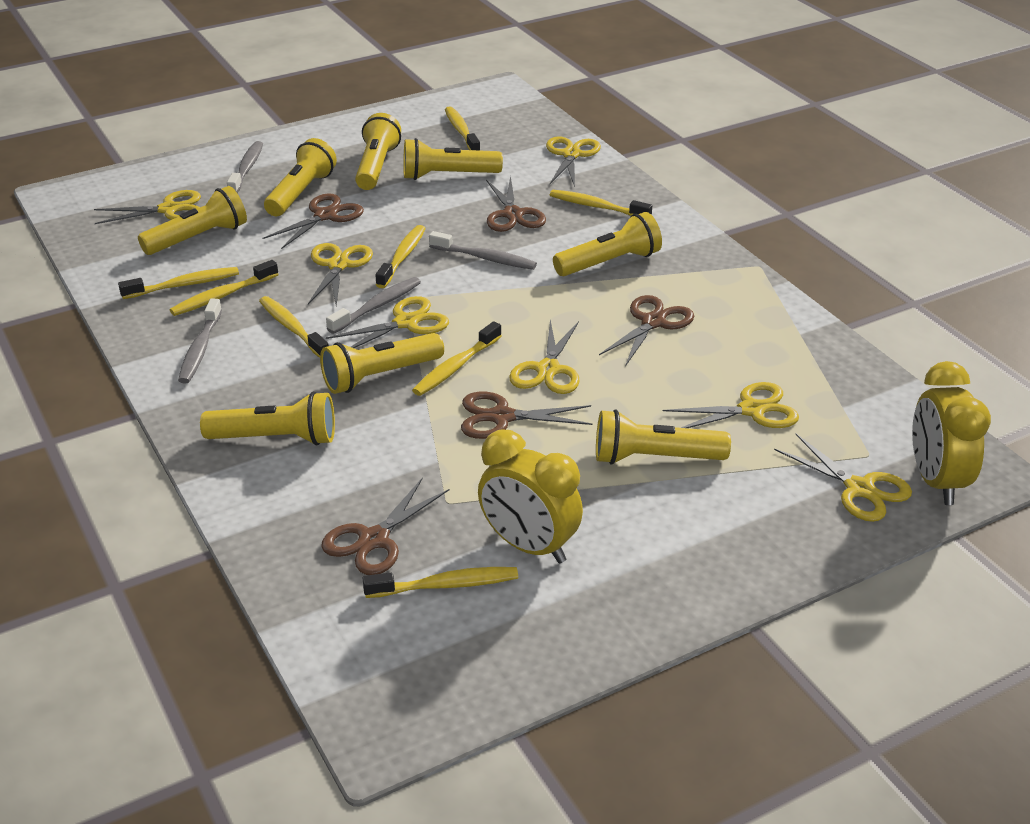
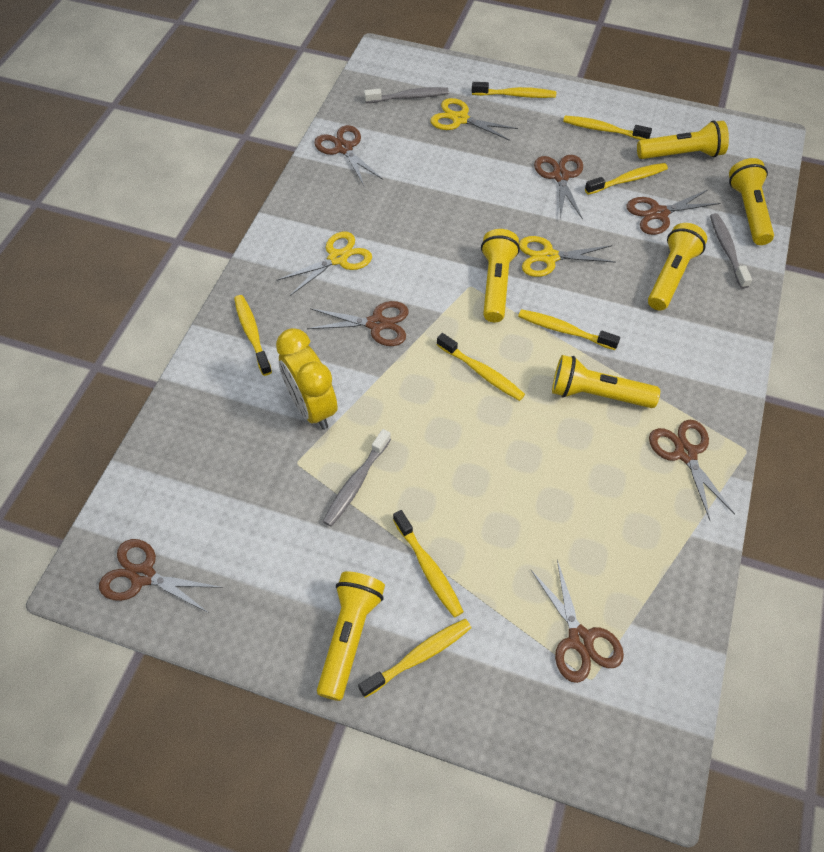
brown scissors: 5 -> 7
grey toothbrush: 4 -> 3
yellow clock: 2 -> 1
yellow flashlight: 8 -> 6
yellow scissors: 7 -> 3

